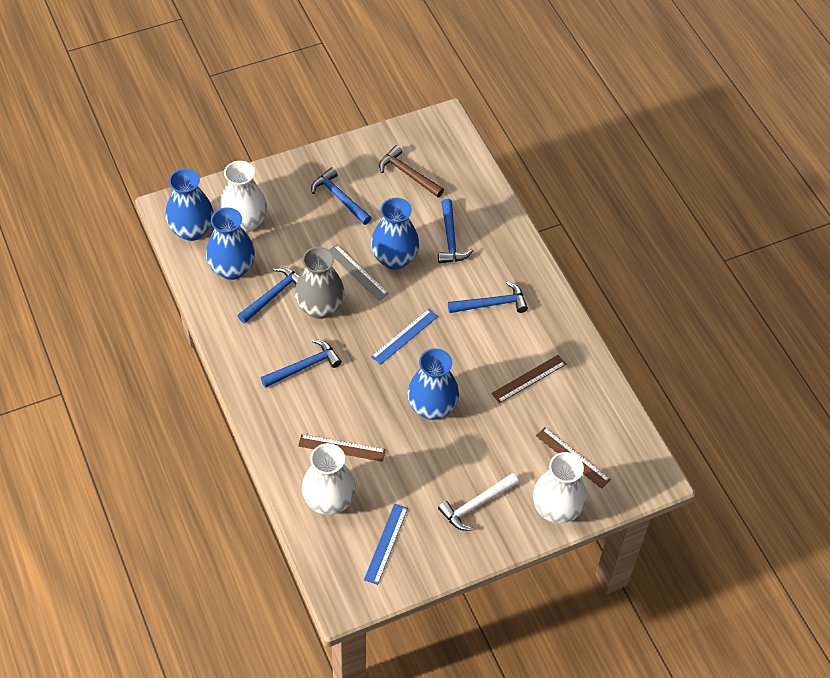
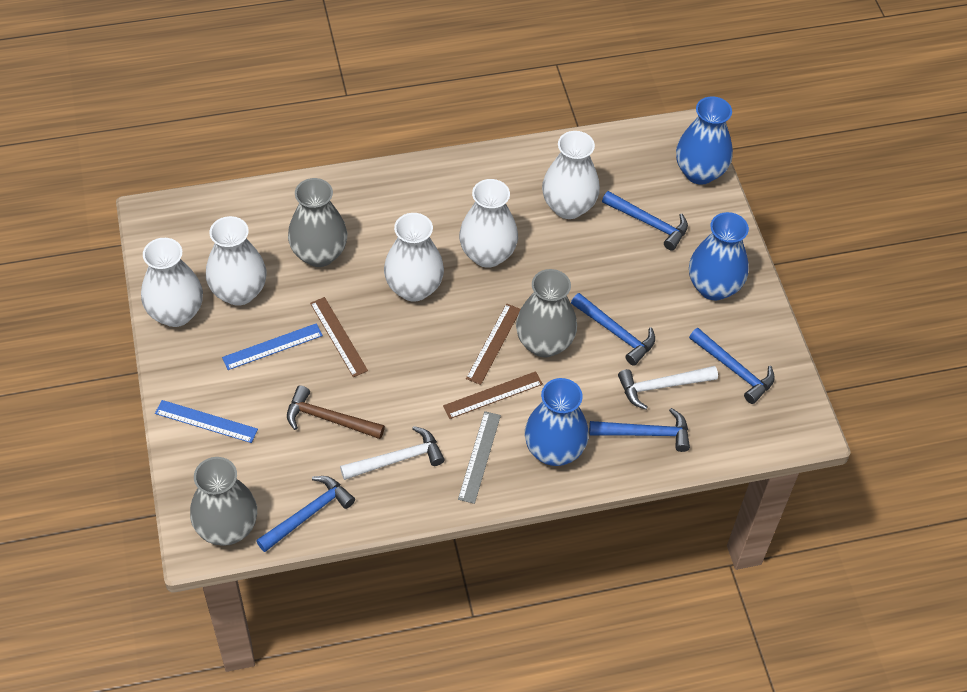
blue vase: 4 -> 3
grey vase: 1 -> 3
white hammer: 1 -> 2
white vase: 3 -> 5

